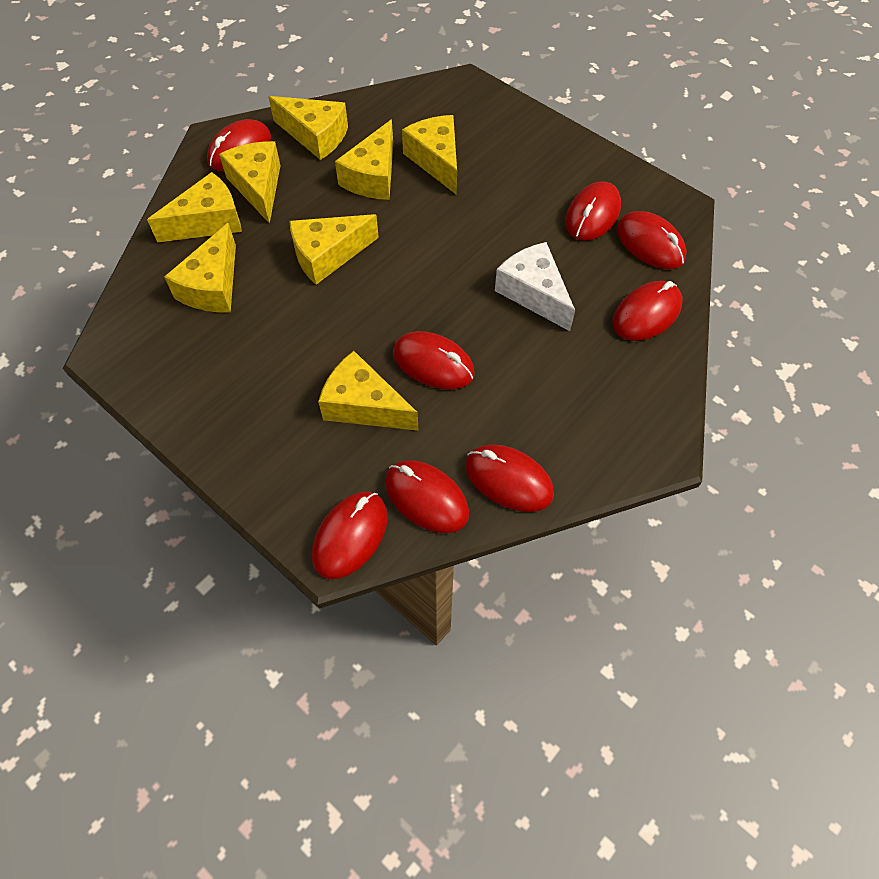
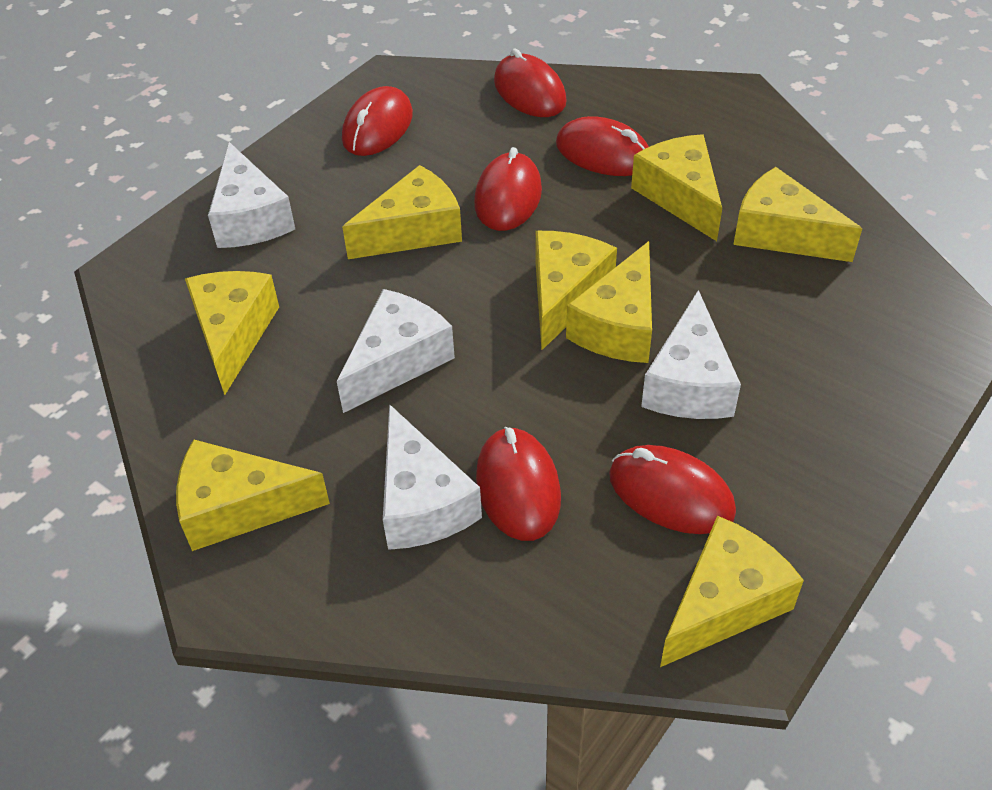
red mouse: 8 -> 6
white cheese: 1 -> 4

